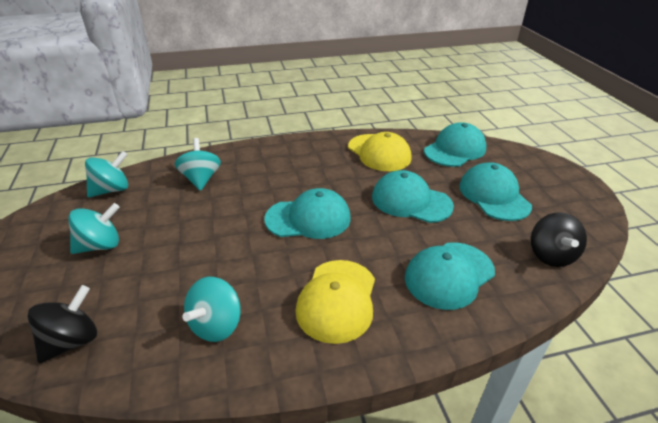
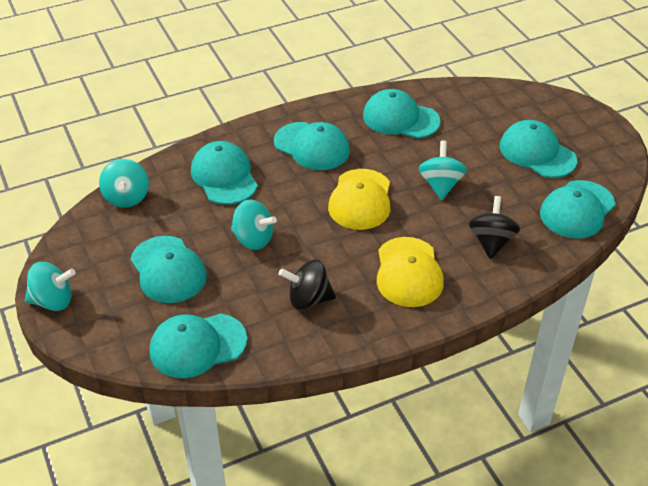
turquoise cap: 5 -> 7

